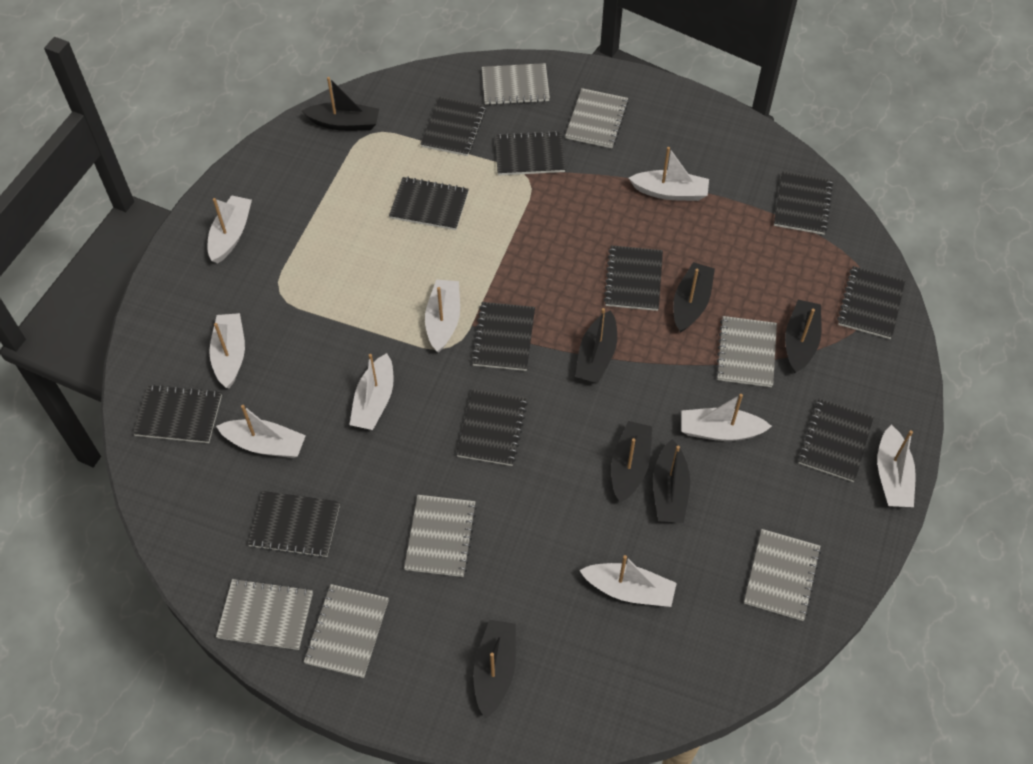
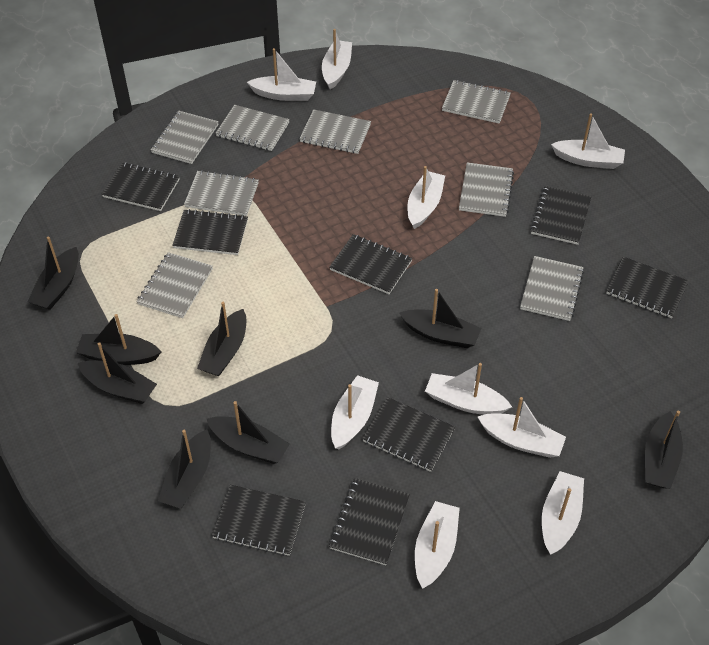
black boat: 7 -> 8
black notebook: 11 -> 8
grey notebook: 7 -> 8

